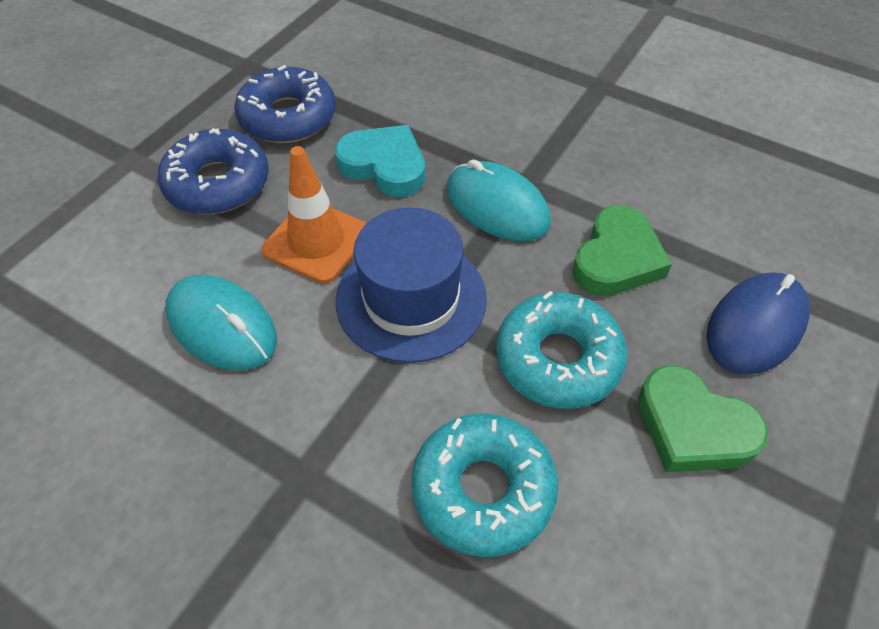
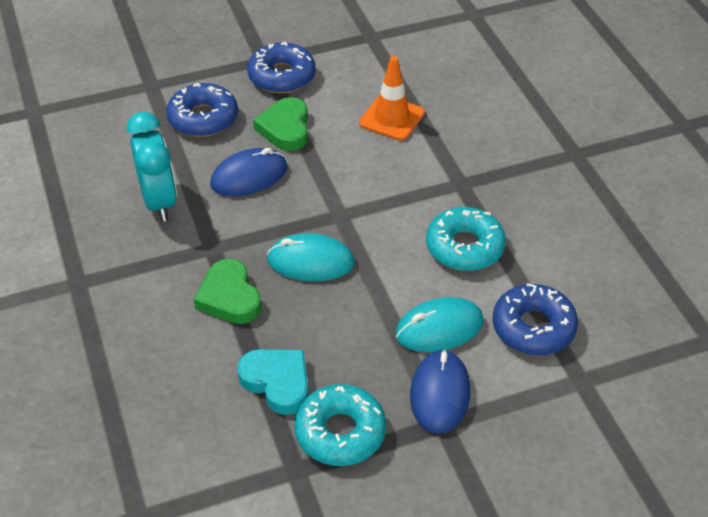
blue donut: 2 -> 3
blue hat: 1 -> 0
blue mouse: 1 -> 2
turquoise clock: 0 -> 1

